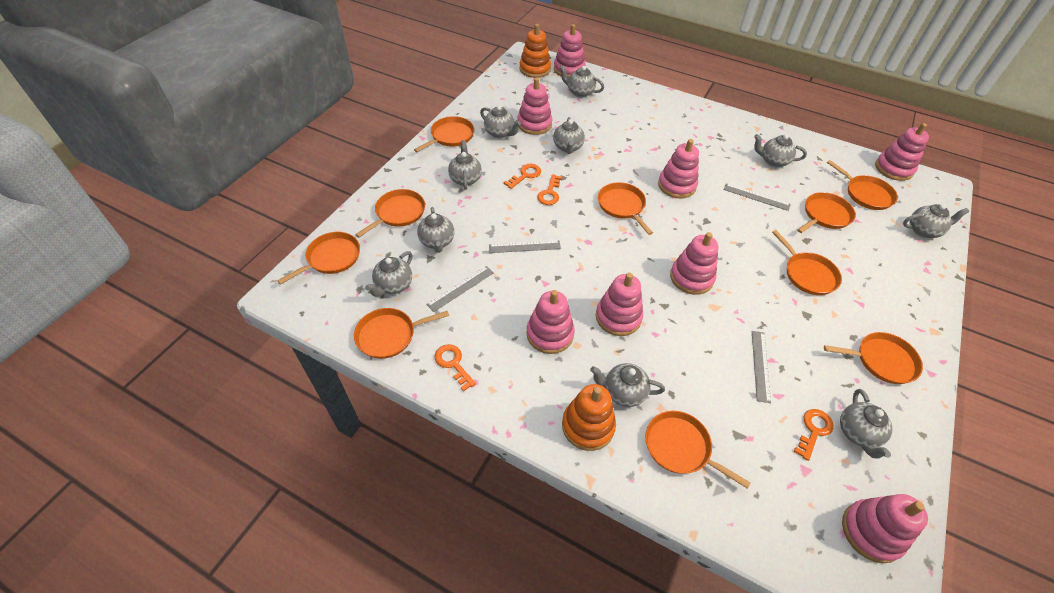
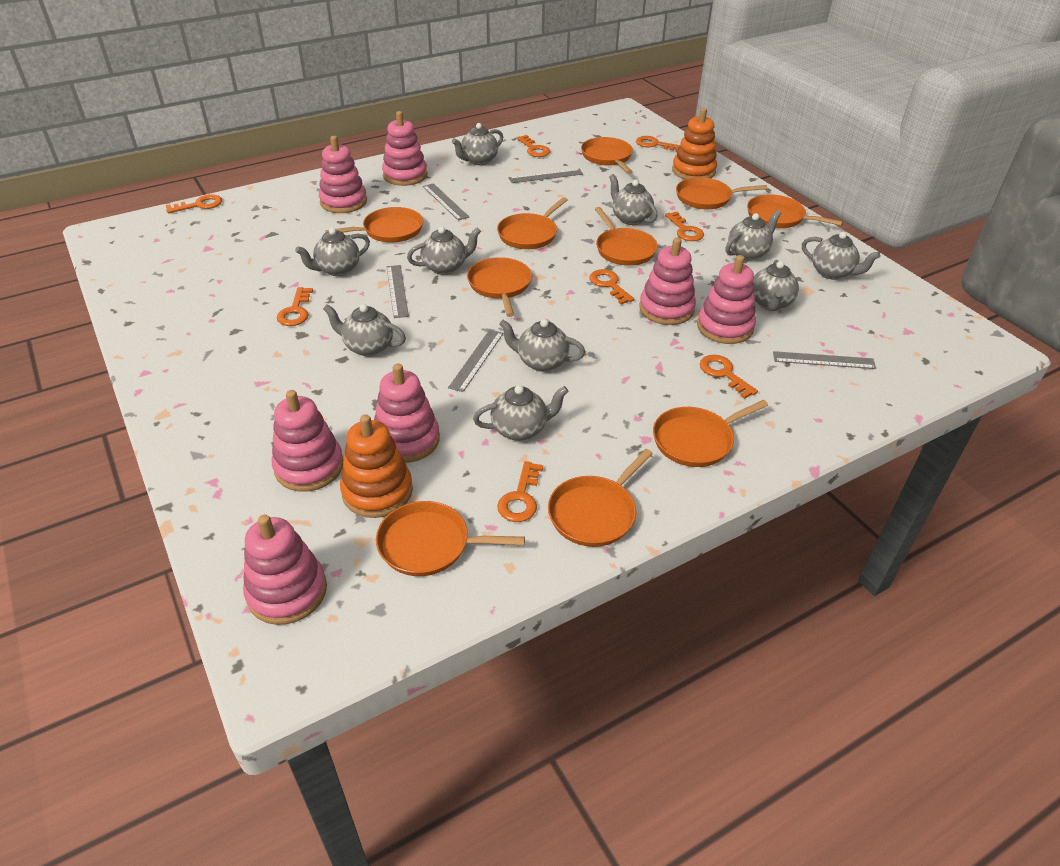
grey ruler: 4 -> 5
orange key: 4 -> 8
pink stacking toy: 8 -> 7

